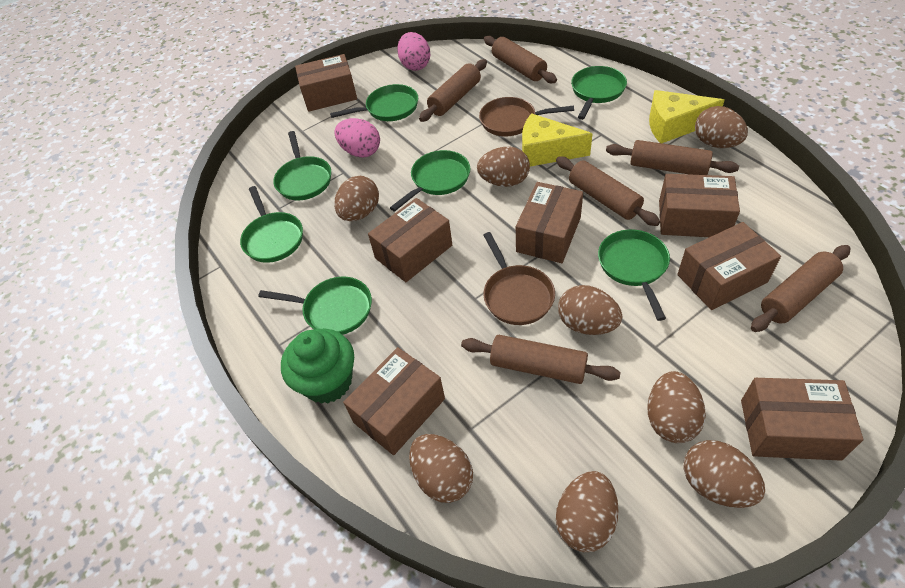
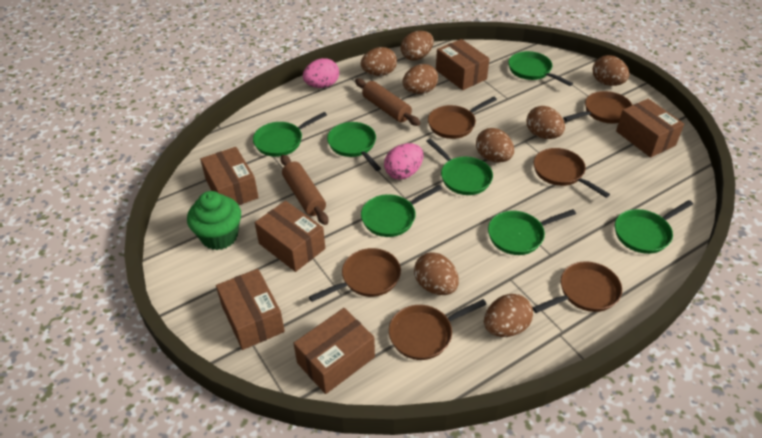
brown box: 7 -> 6
brown pan: 2 -> 6
brown rolling pin: 6 -> 2
yellow cheese: 2 -> 0

